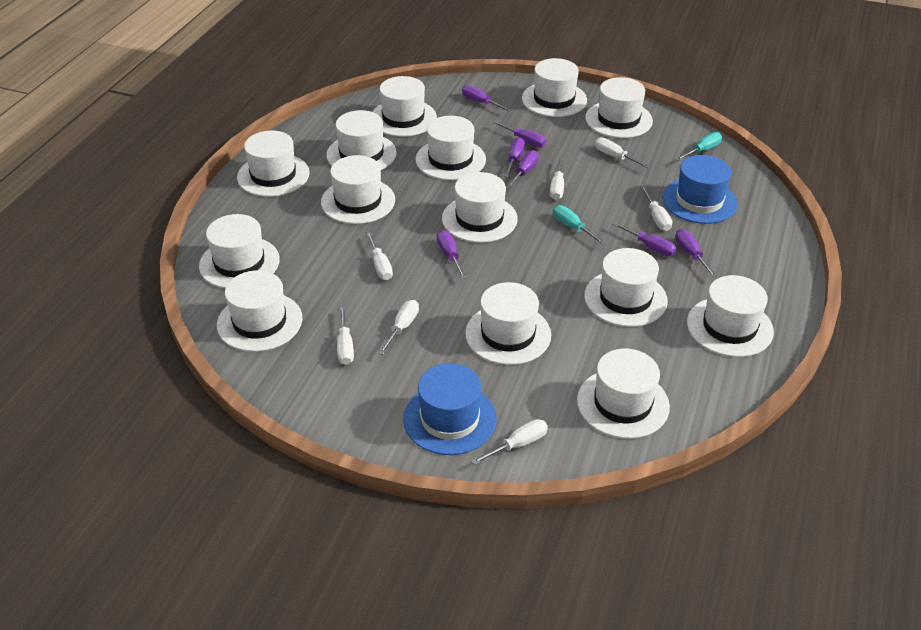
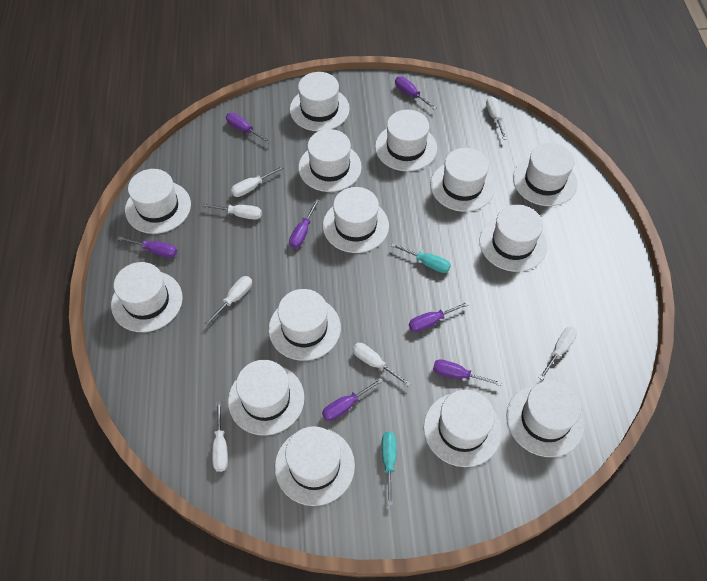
blue hat: 2 -> 0

